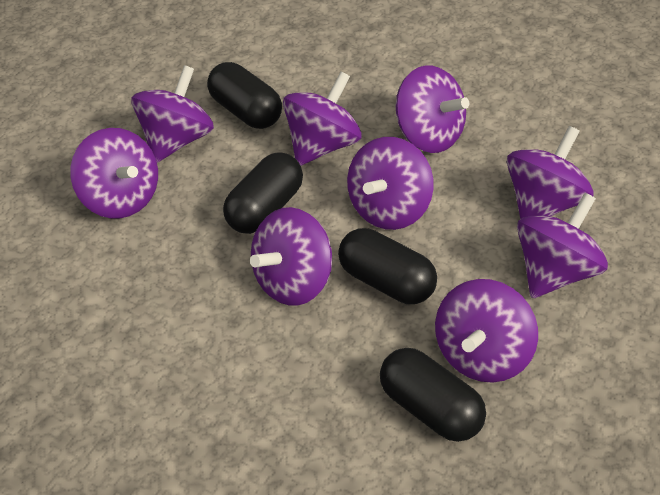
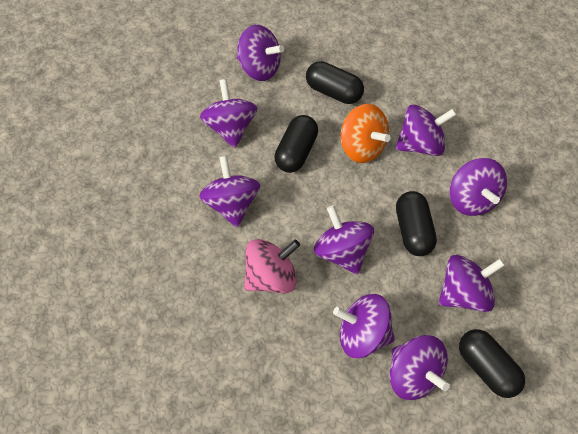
orange spinning top: 0 -> 1
pink spinning top: 0 -> 1

